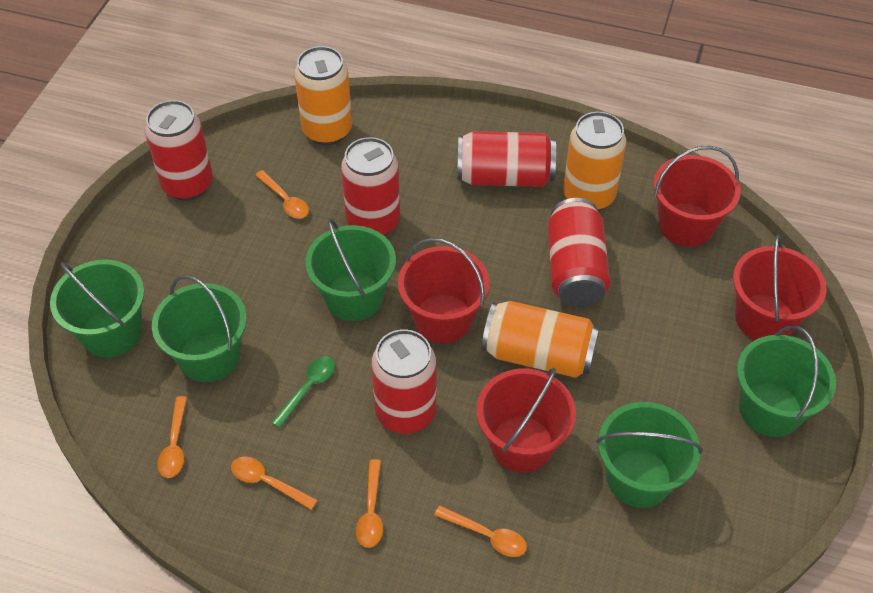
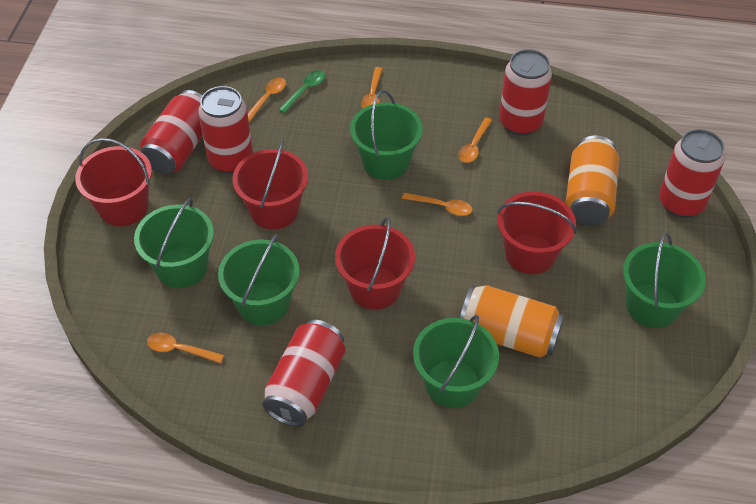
orange can: 3 -> 2

